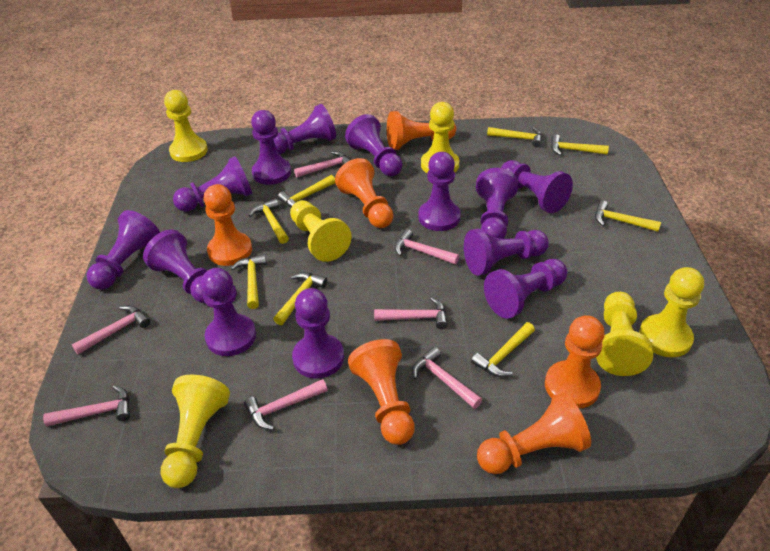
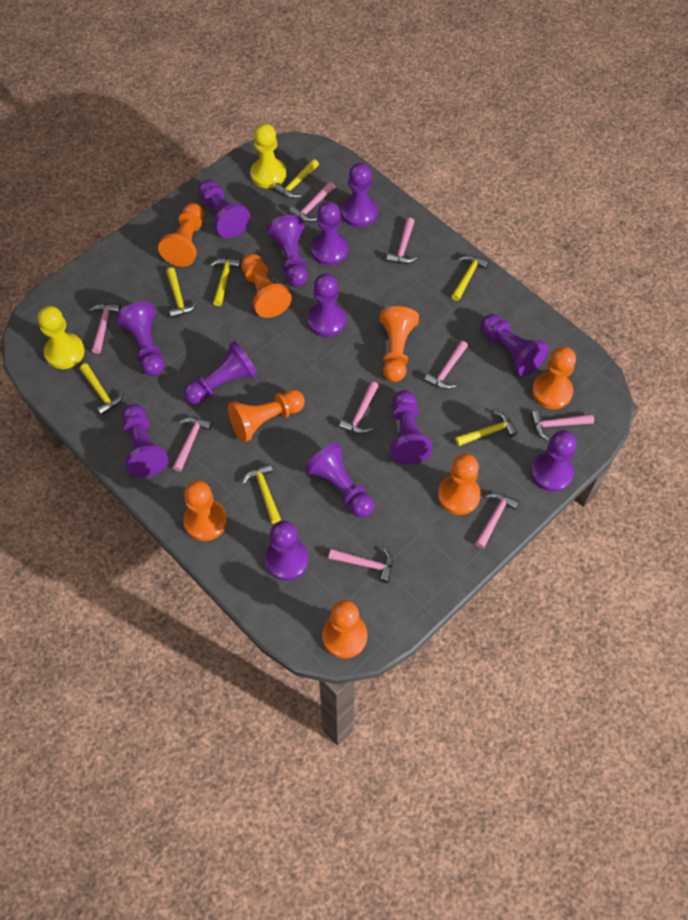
orange pawn: 6 -> 8
pink hammer: 7 -> 9
yellow hammer: 8 -> 7
yellow pawn: 6 -> 2

